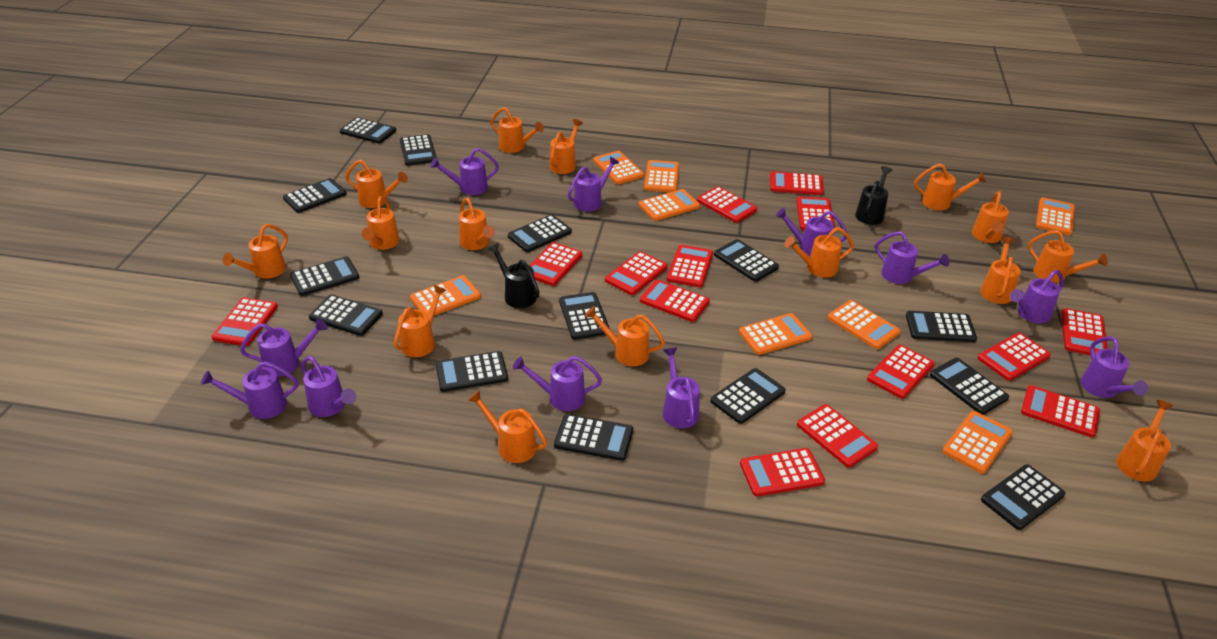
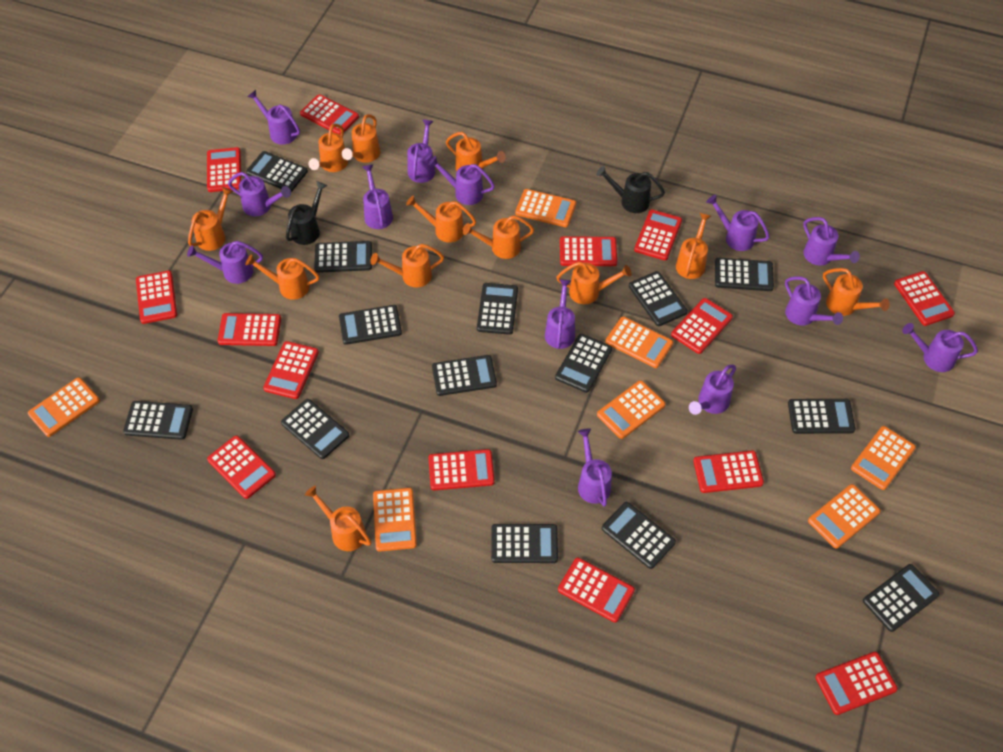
orange calculator: 8 -> 7
orange watering can: 15 -> 12
purple watering can: 11 -> 13

